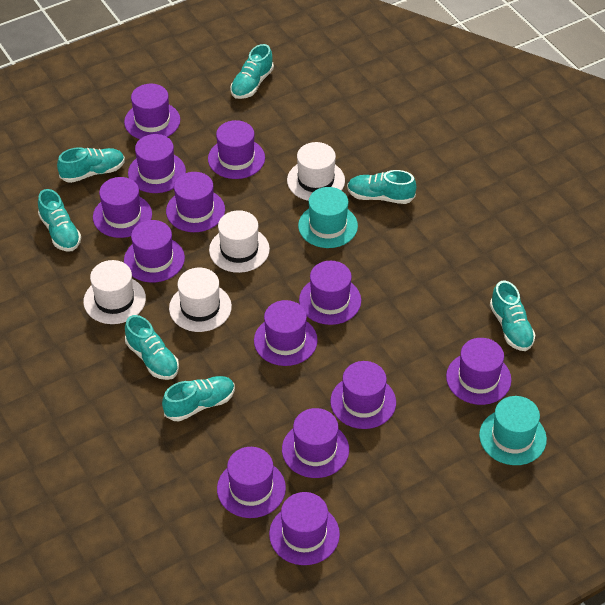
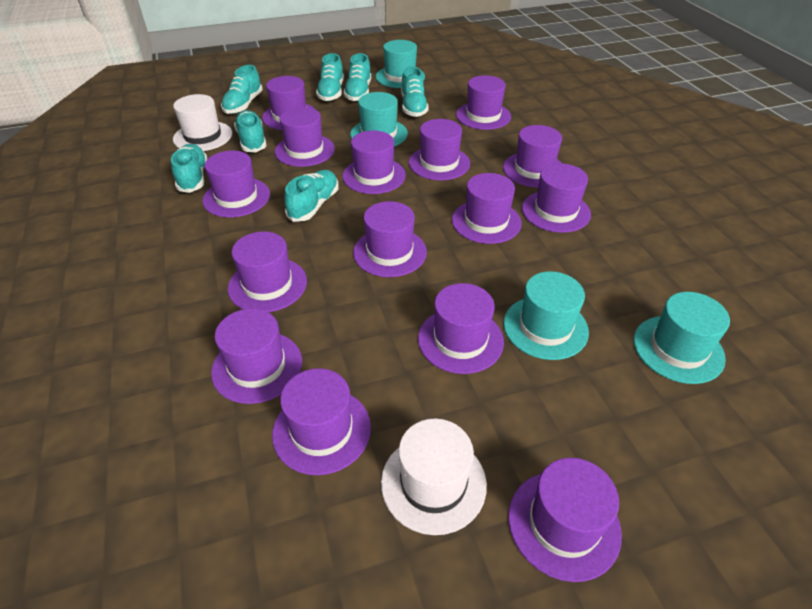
purple hat: 13 -> 15
turquoise hat: 2 -> 4
white hat: 4 -> 2

